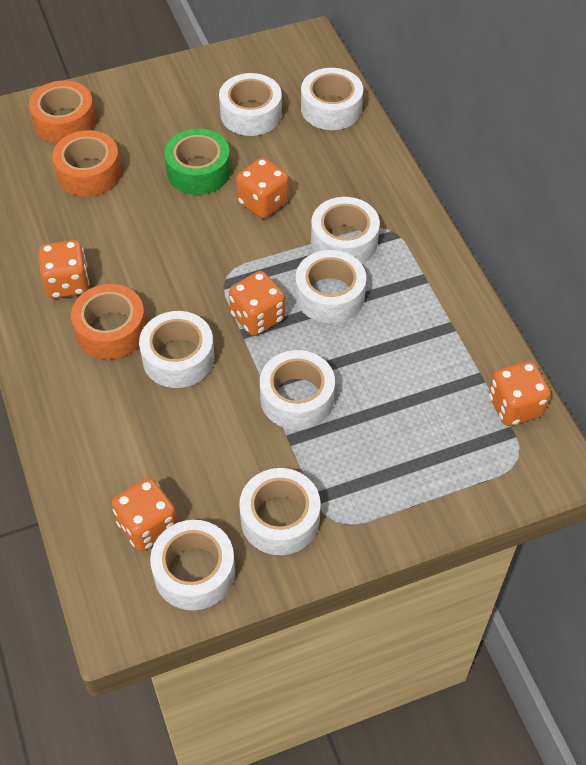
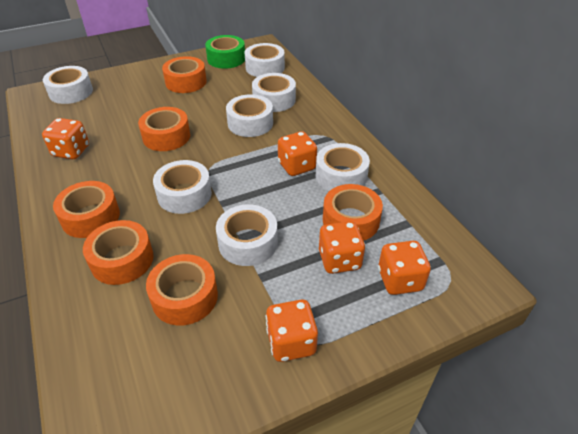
orange tape: 3 -> 6
white tape: 8 -> 7

